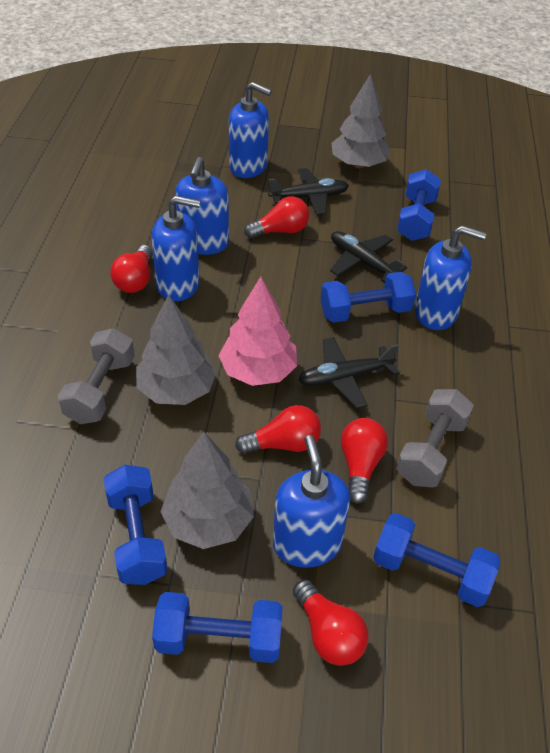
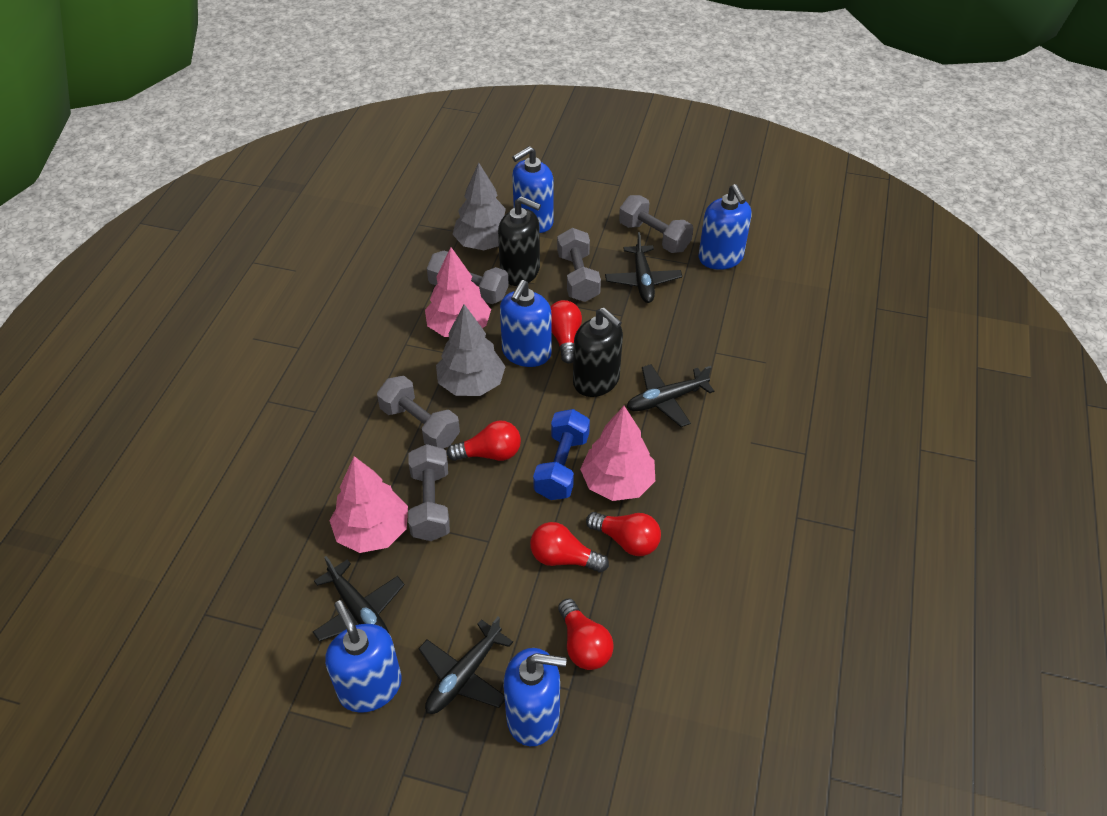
black plane: 3 -> 4
black soap dispenser: 0 -> 2
blue dumbbell: 5 -> 1
grey dumbbell: 2 -> 5
grey tree: 3 -> 2
pink tree: 1 -> 3

